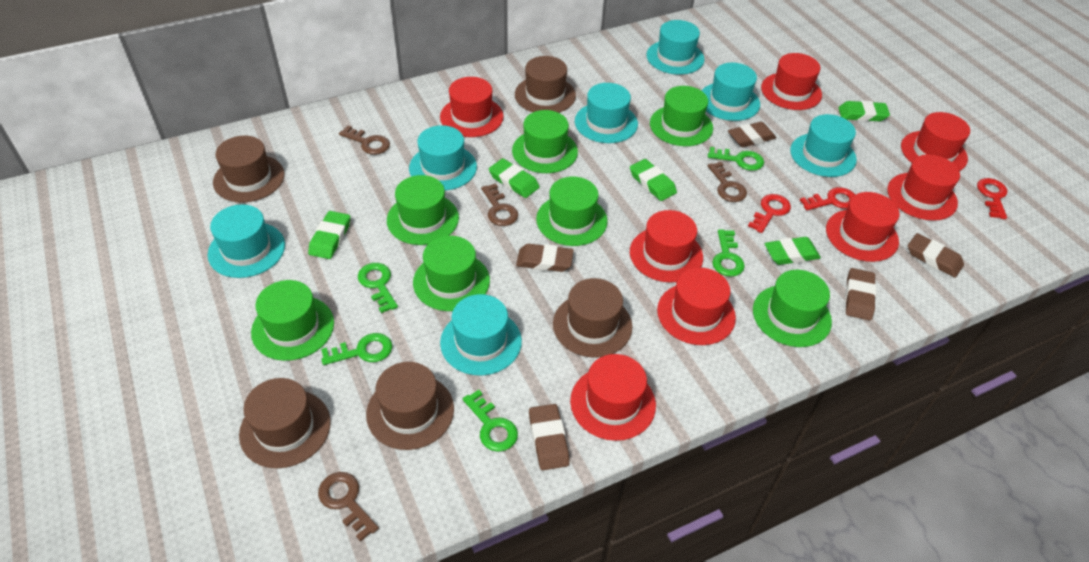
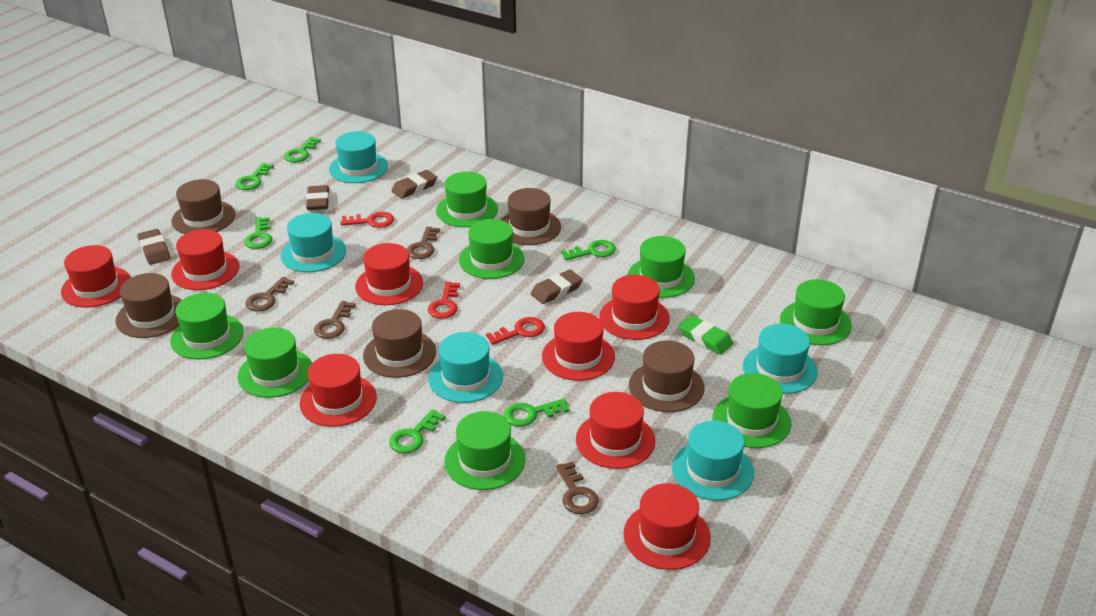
brown eraser: 5 -> 4
green eraser: 5 -> 1
green hat: 7 -> 8
green key: 5 -> 6
turquoise hat: 7 -> 5

